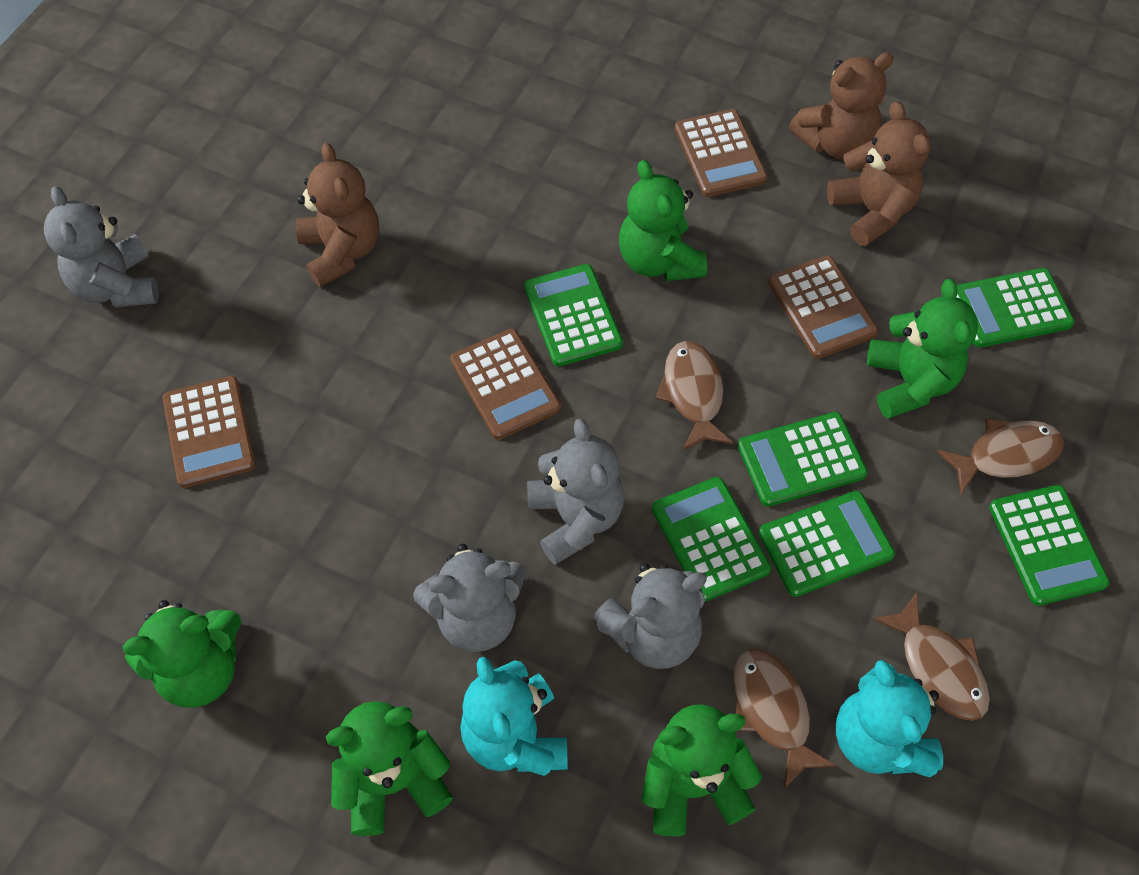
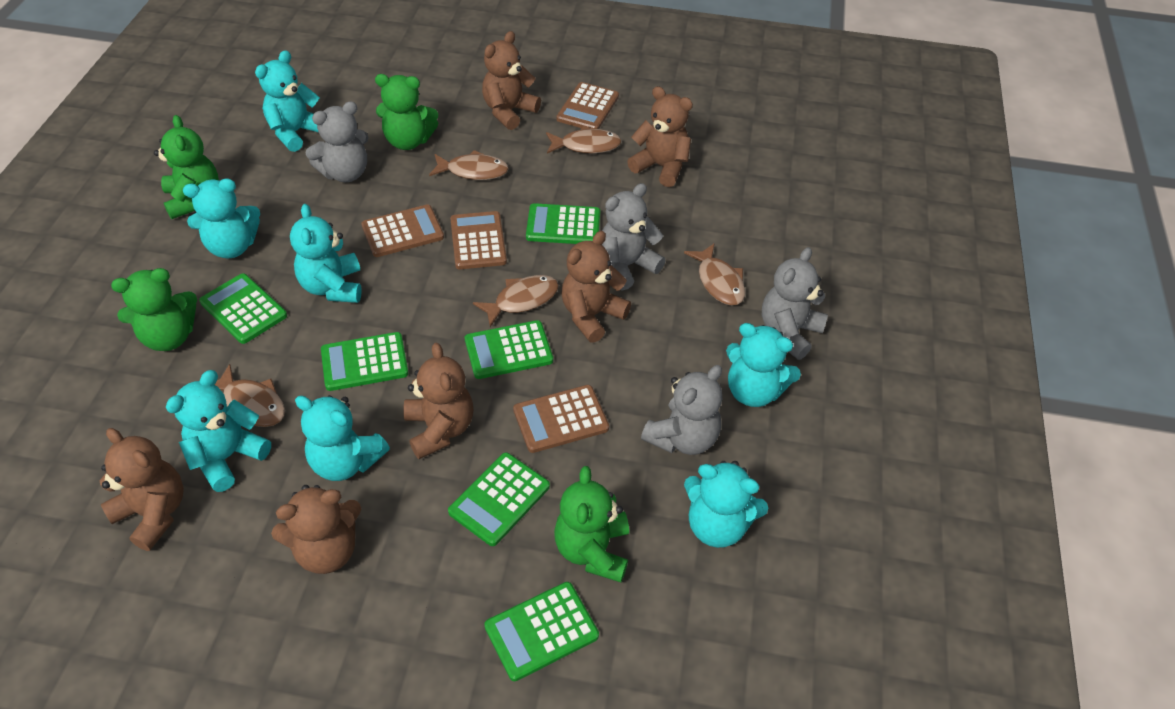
brown fish: 4 -> 5
brown teddy bear: 3 -> 6
green teddy bear: 5 -> 4
turquoise teddy bear: 2 -> 7

